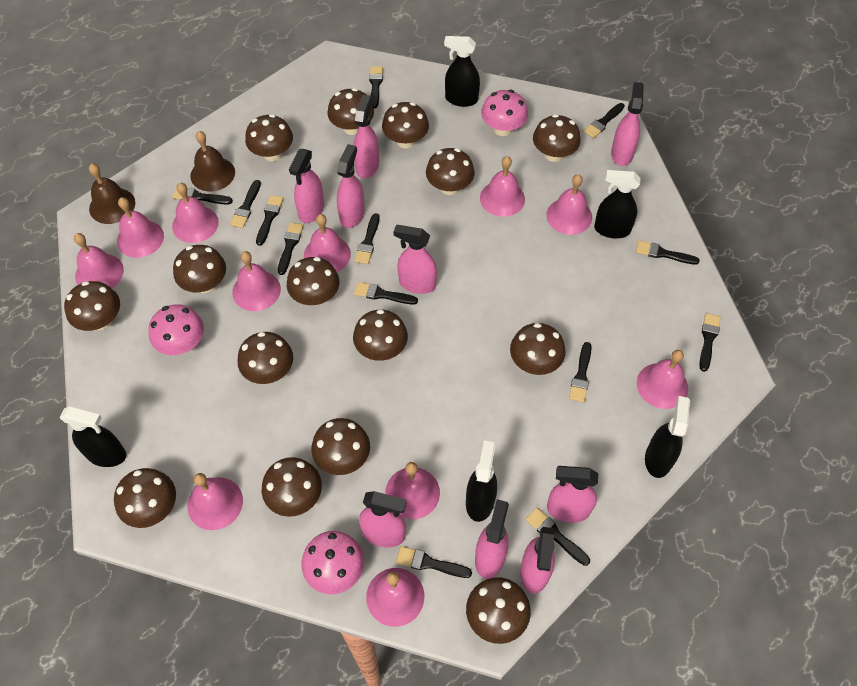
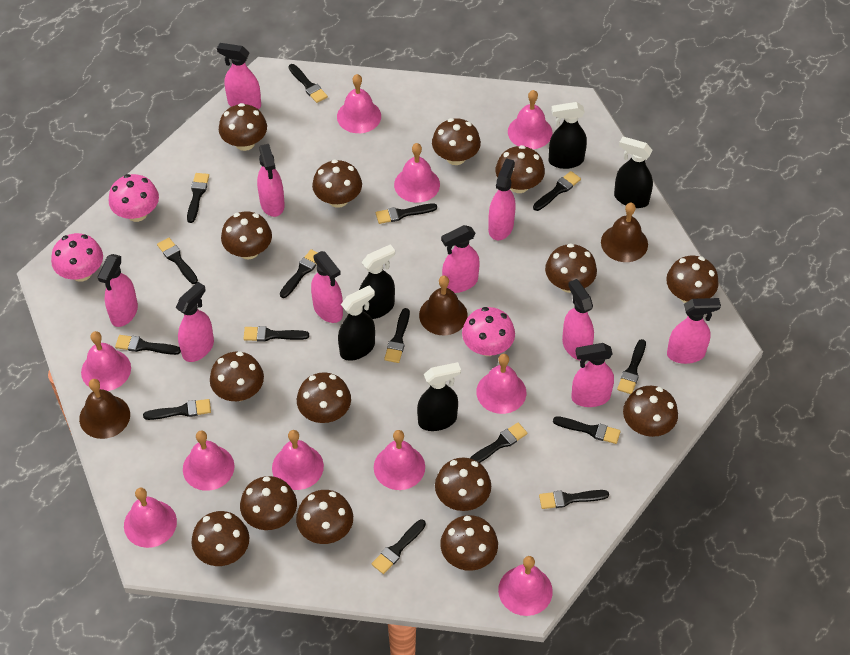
black brush: 13 -> 15
brown bell: 2 -> 3
pink bell: 11 -> 10
pink spray bottle: 9 -> 10

